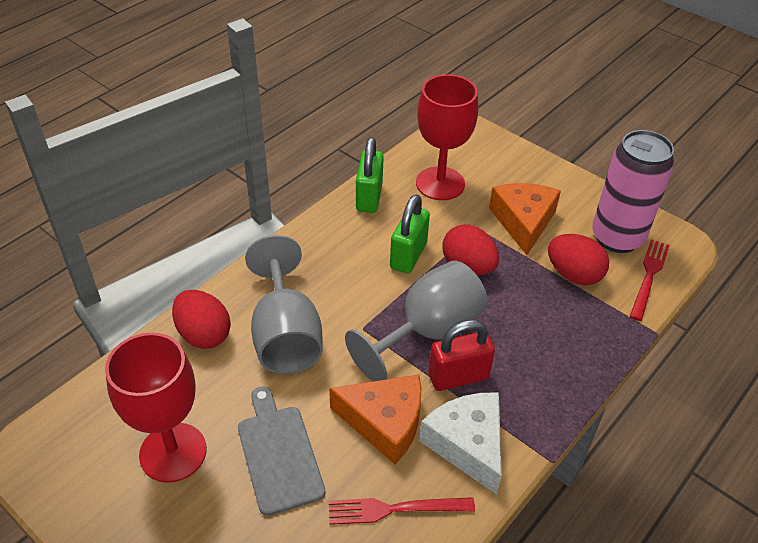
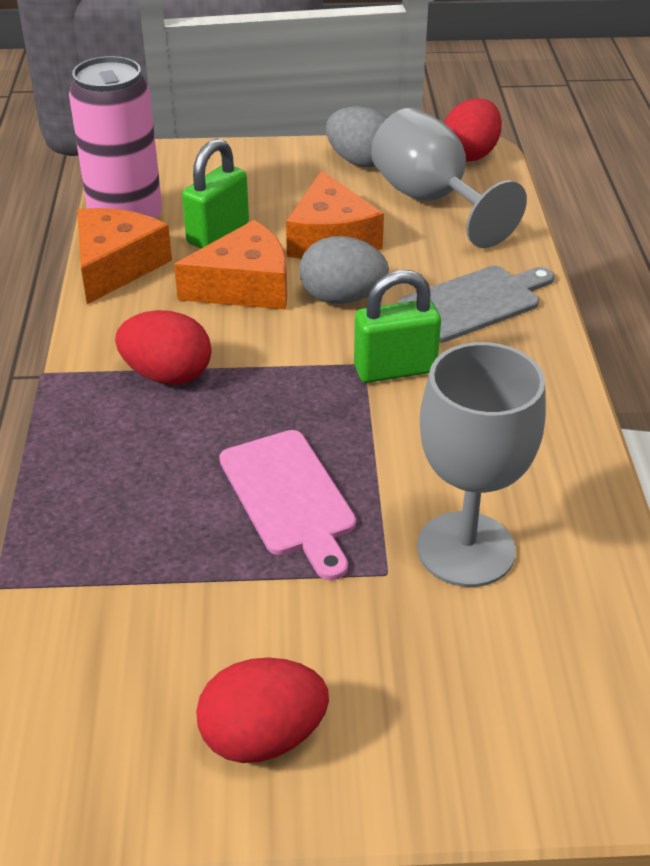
grey egg: 0 -> 2
orange cheese: 2 -> 3
pink cutting board: 0 -> 1
red fork: 2 -> 0
red goblet: 2 -> 0
red padlock: 1 -> 0
white cheese: 1 -> 0

